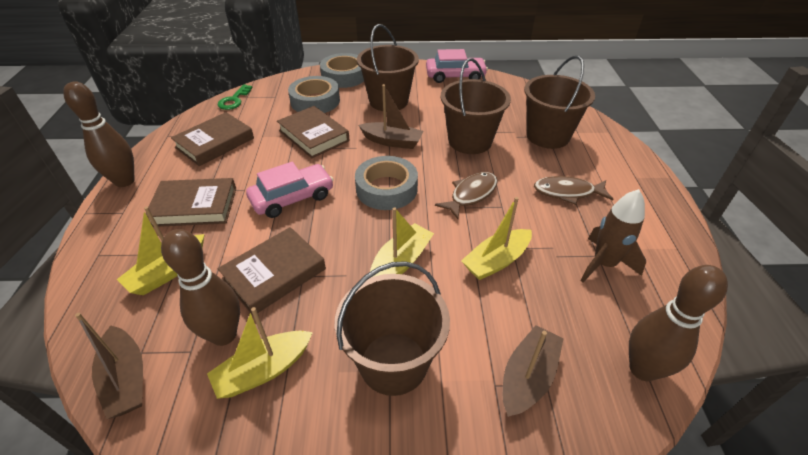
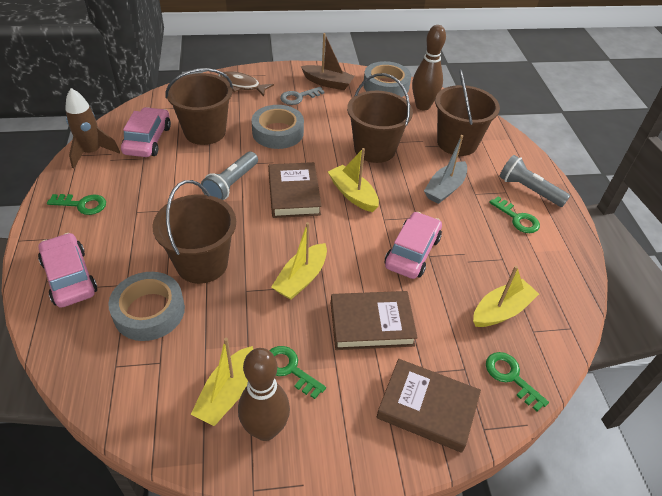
brown boat: 3 -> 1
brown book: 4 -> 3
brown bowling pin: 3 -> 2
brown fish: 2 -> 1
green key: 1 -> 4
grey boat: 0 -> 1
grey flashlight: 0 -> 2
grey key: 0 -> 1
pink car: 2 -> 3

